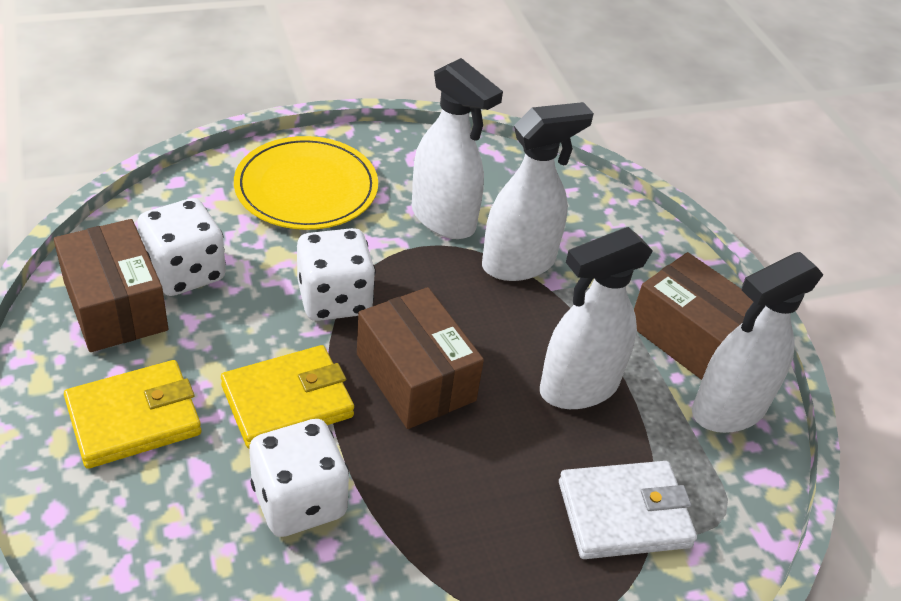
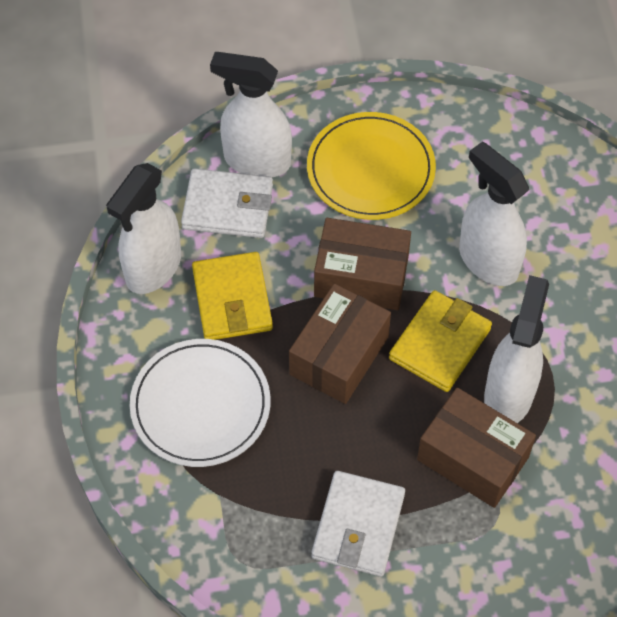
white dice: 3 -> 0
white plate: 0 -> 1
white wallet: 1 -> 2

